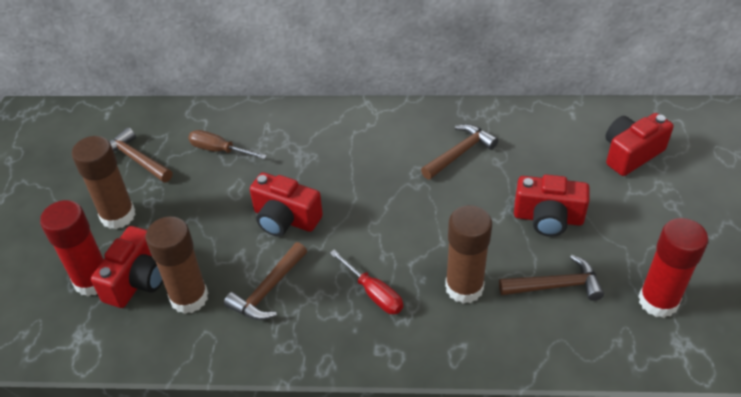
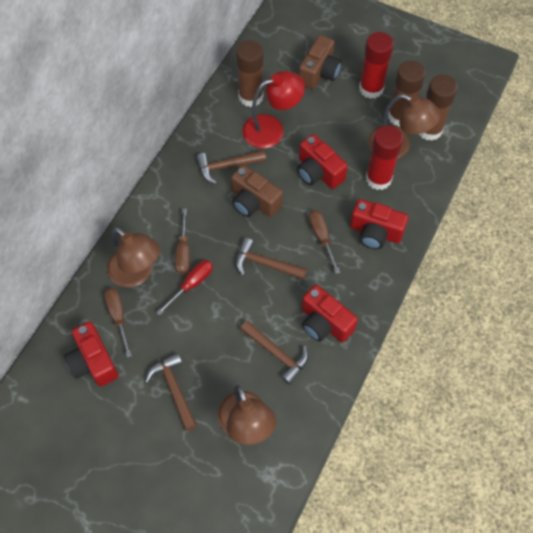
brown camera: 0 -> 2
brown lamp: 0 -> 3
brown screwdriver: 1 -> 3
red lamp: 0 -> 1

